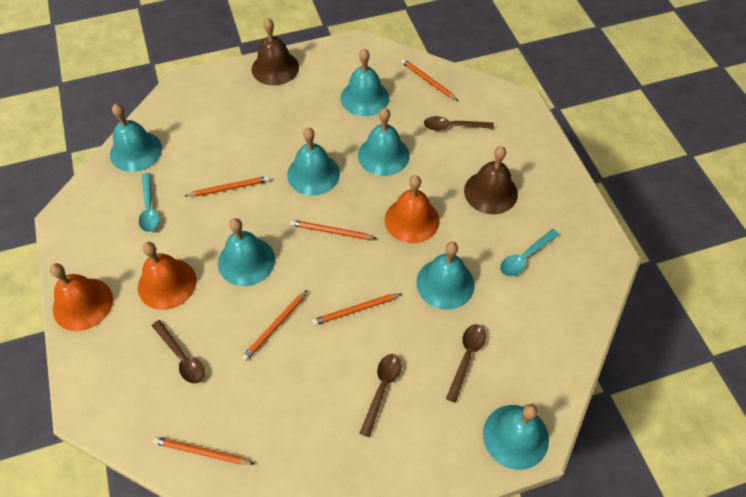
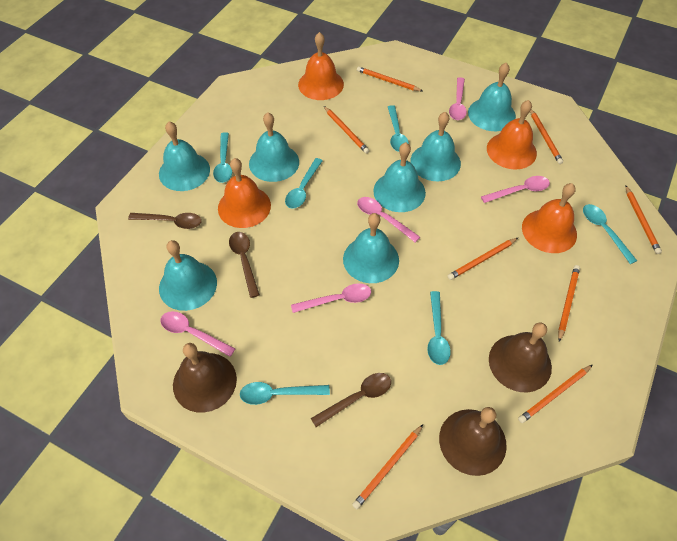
brown bell: 2 -> 3
brown spoon: 4 -> 3
orange bell: 3 -> 4
orange pencil: 6 -> 8
pink spoon: 0 -> 5
turquoise spoon: 2 -> 6

